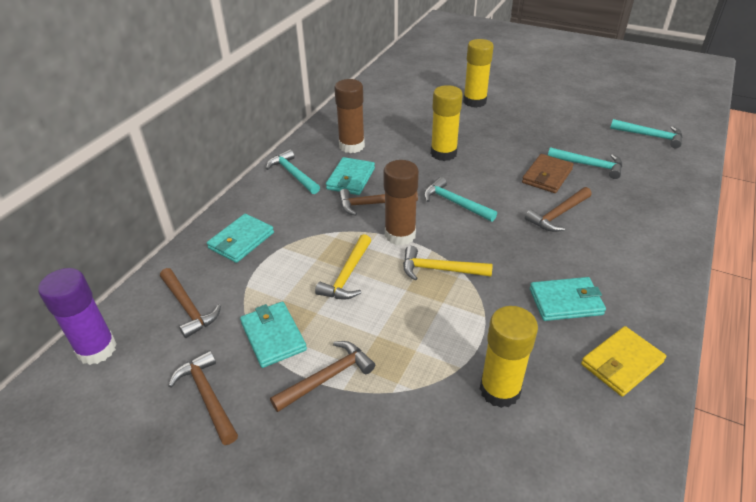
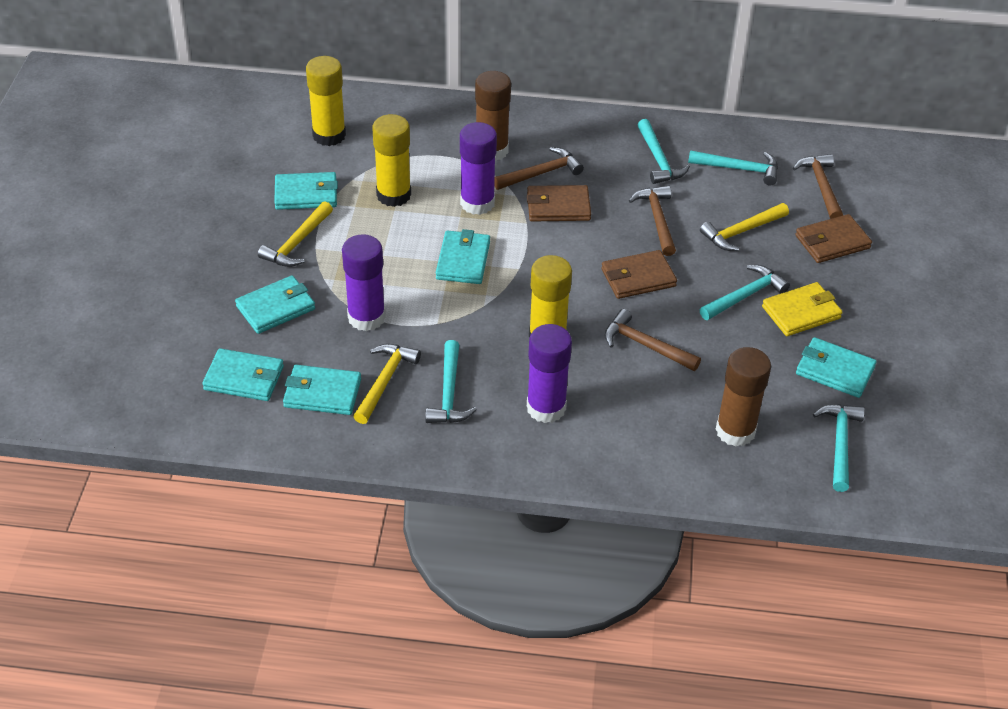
brown hammer: 5 -> 4
brown wallet: 1 -> 3
purple glue stick: 1 -> 3
turquoise hammer: 4 -> 5
turquoise wallet: 4 -> 6
yellow hammer: 2 -> 3

